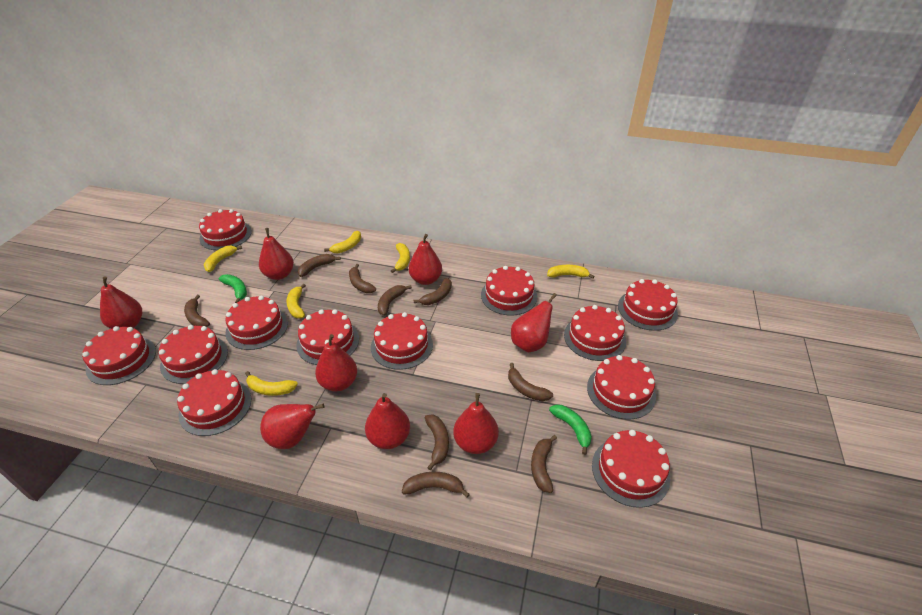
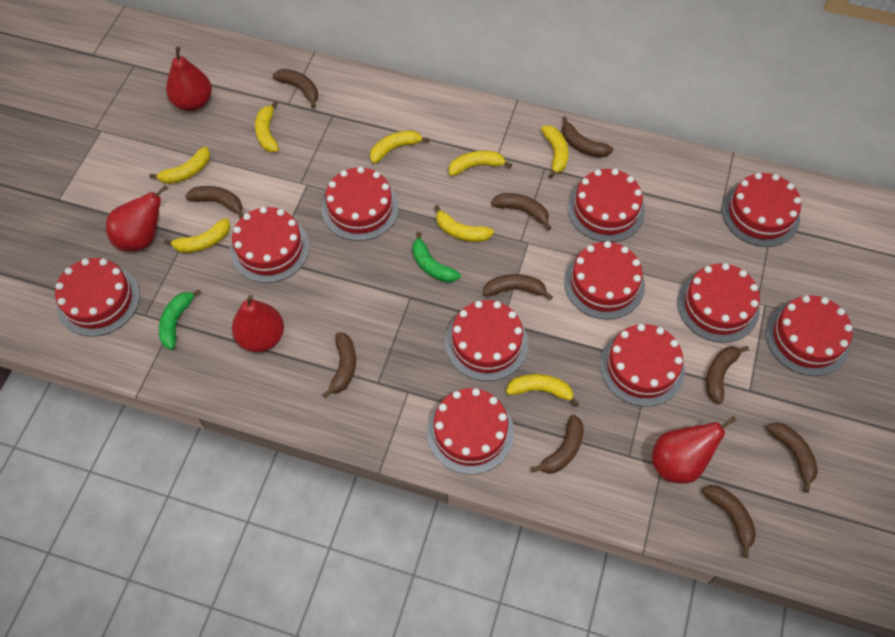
brown banana: 9 -> 10
red cake: 12 -> 11
red pear: 8 -> 4
yellow banana: 6 -> 8

